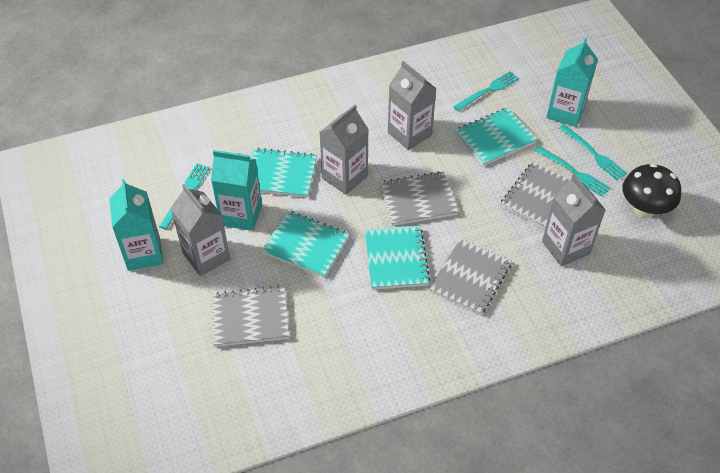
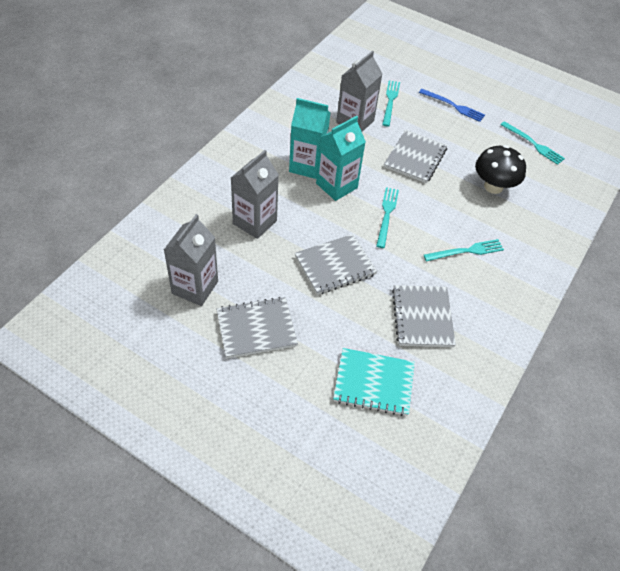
blue fork: 0 -> 1
grey carton: 4 -> 3
turquoise carton: 3 -> 2
turquoise notebook: 4 -> 1

